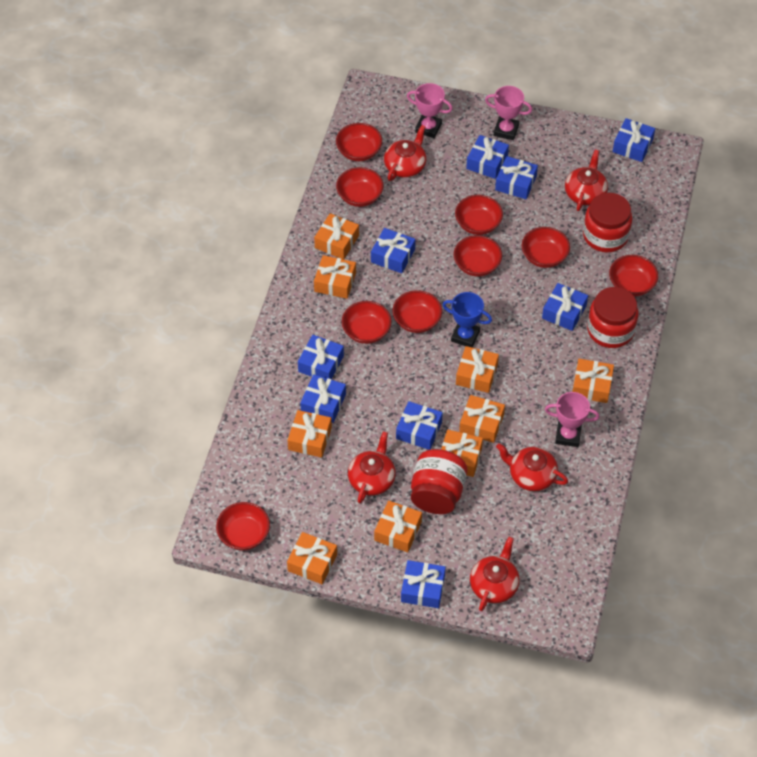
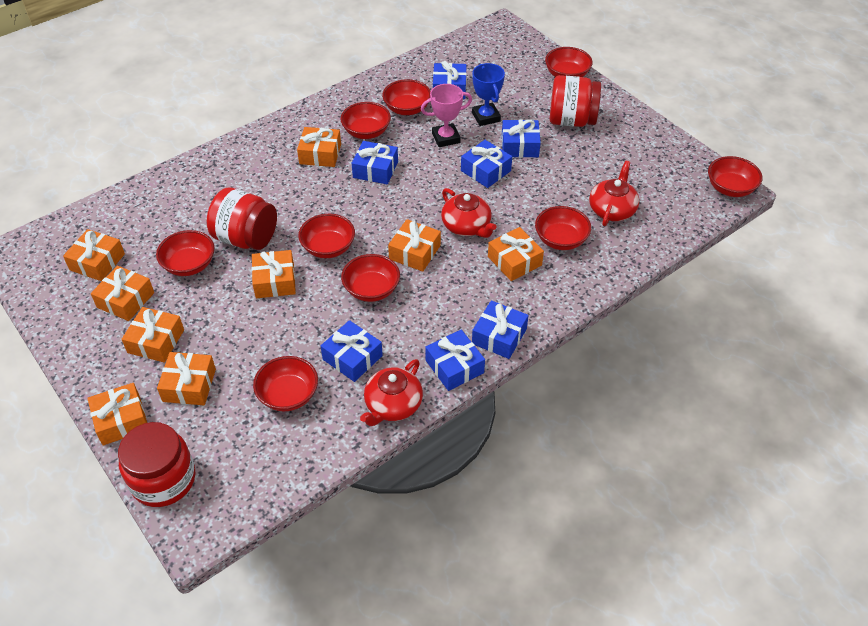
blue gift: 9 -> 7
pink trophy: 3 -> 1
red teapot: 5 -> 3

